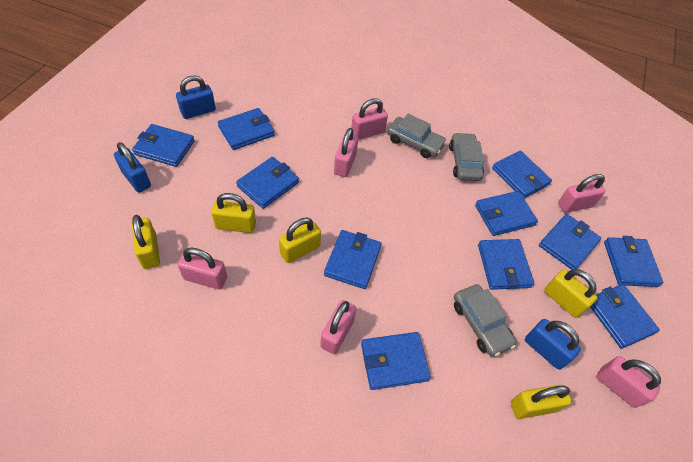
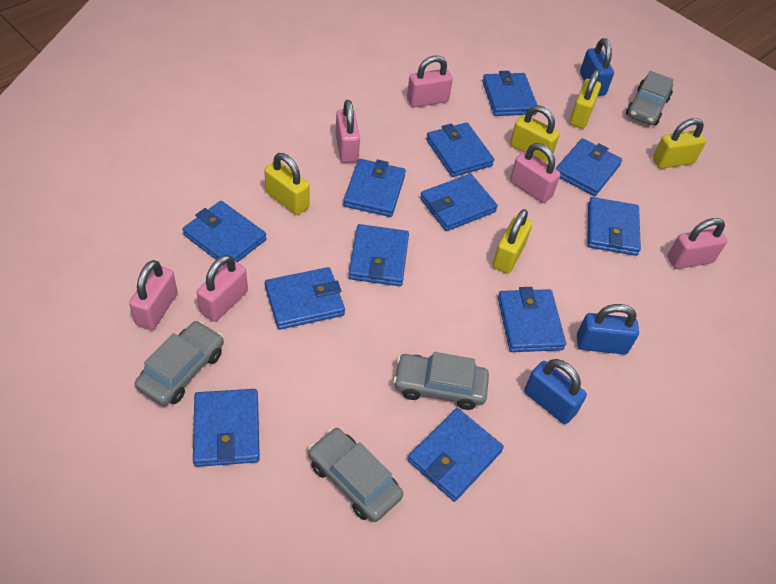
blue wallet: 11 -> 12
grey car: 3 -> 4

